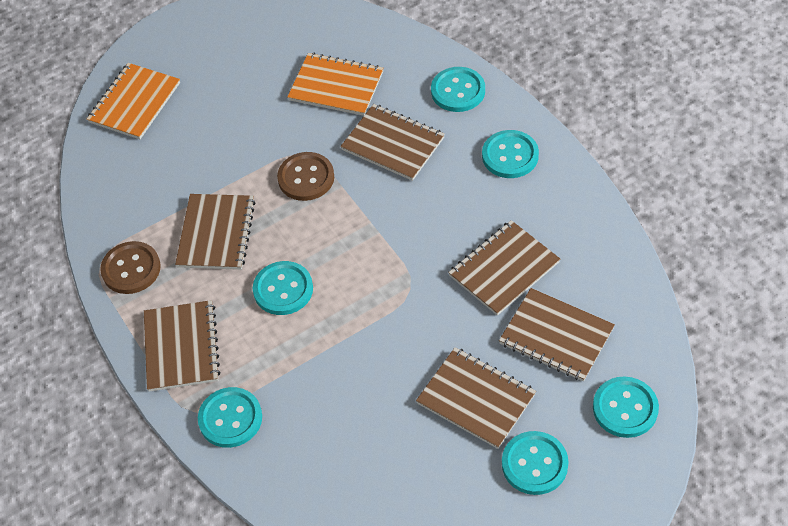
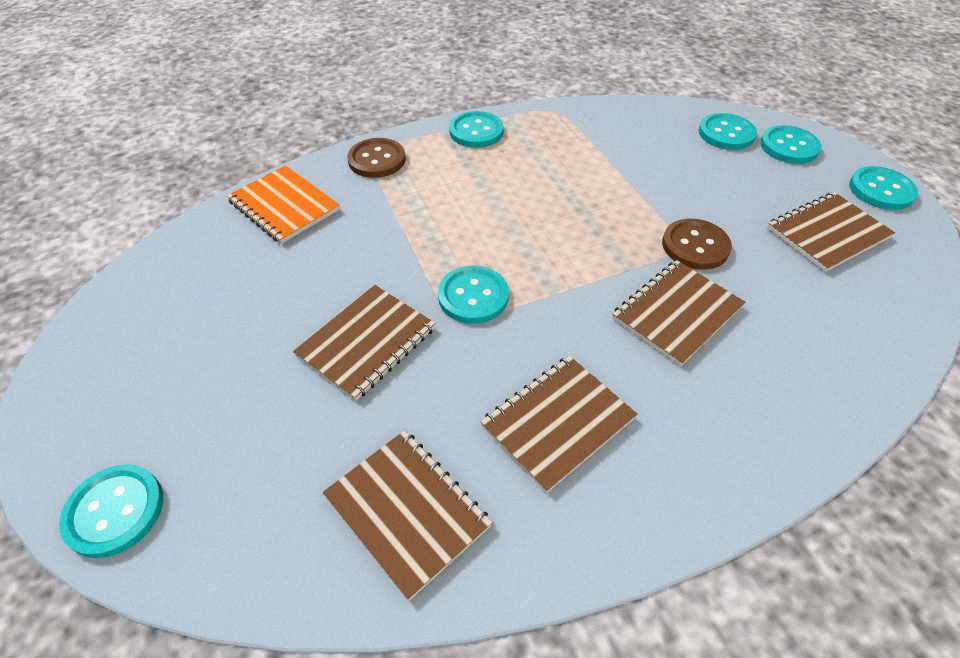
brown notebook: 6 -> 5
orange notebook: 2 -> 1

